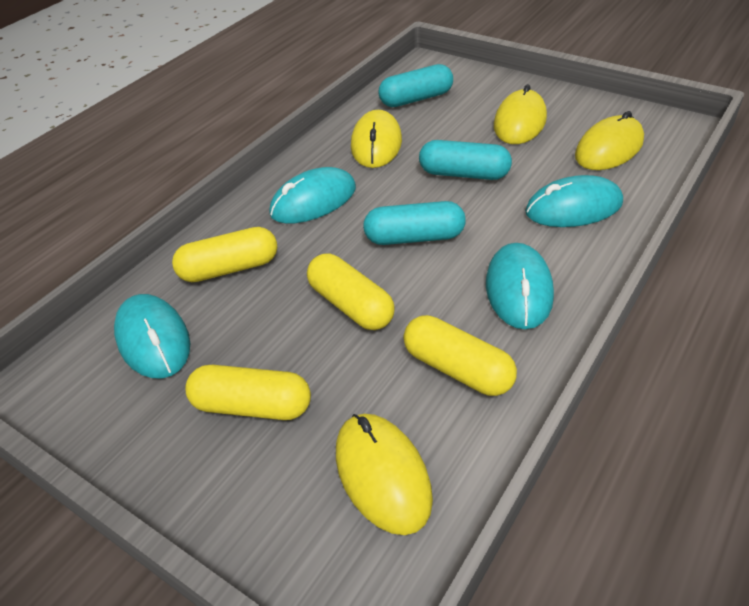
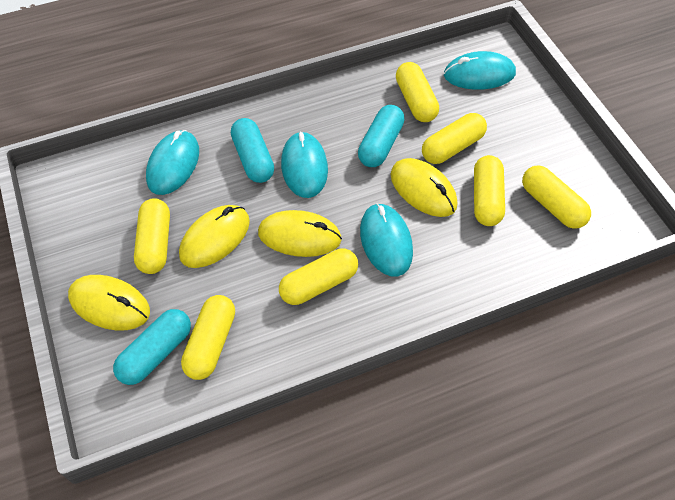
yellow capsule: 4 -> 7

